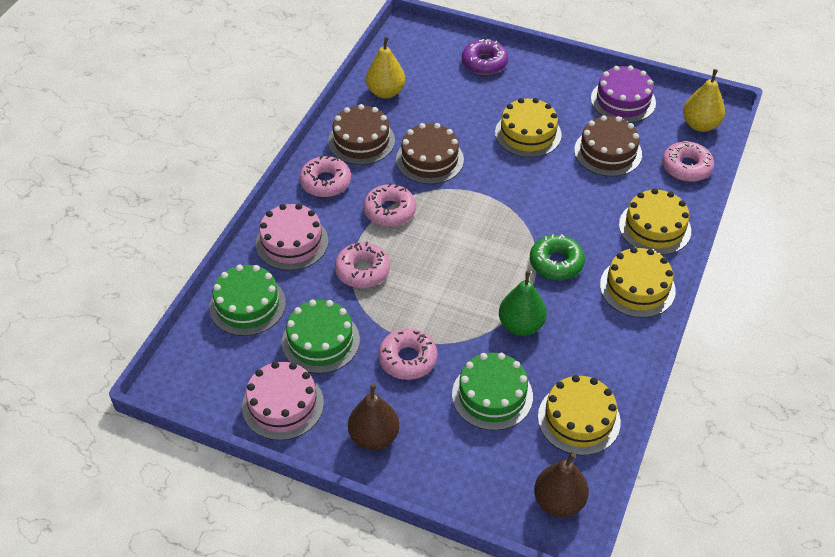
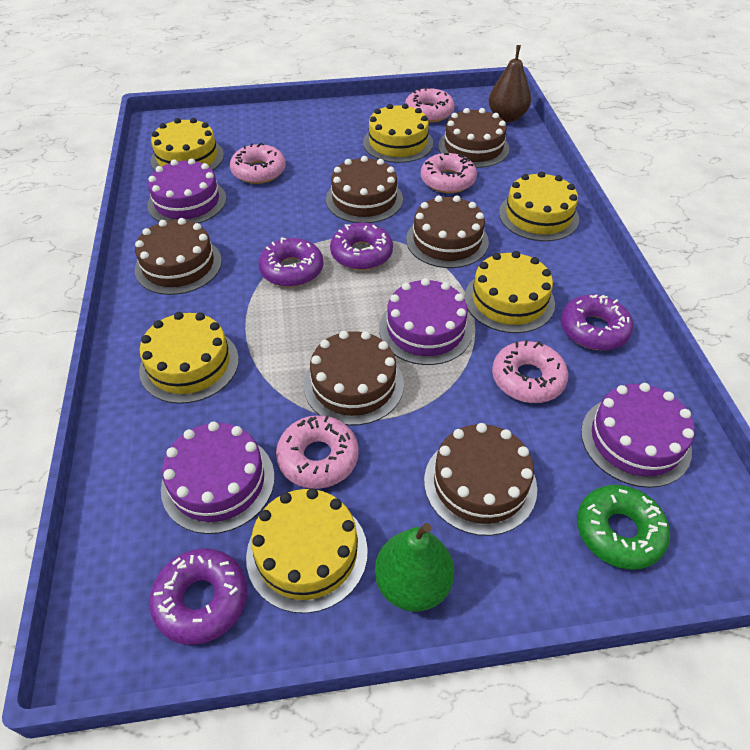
brown cake: 3 -> 6
brown pear: 2 -> 1
green cake: 3 -> 0
pink cake: 2 -> 0
purple cake: 1 -> 4
purple donut: 1 -> 4
yellow cake: 4 -> 6
yellow pear: 2 -> 0

